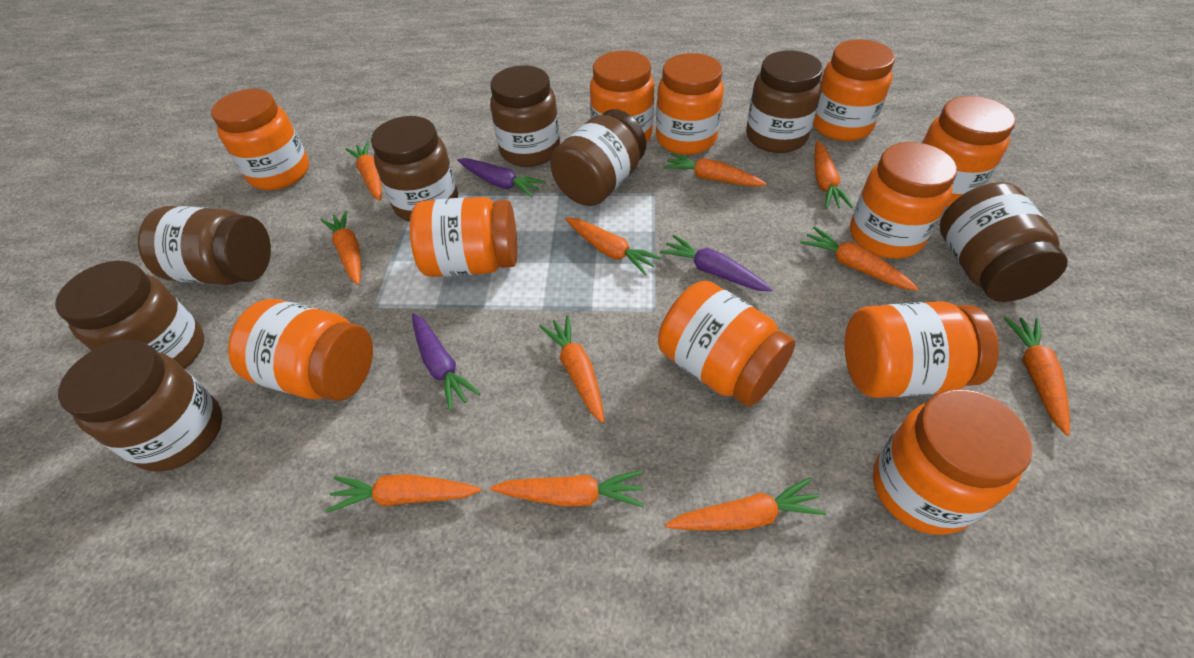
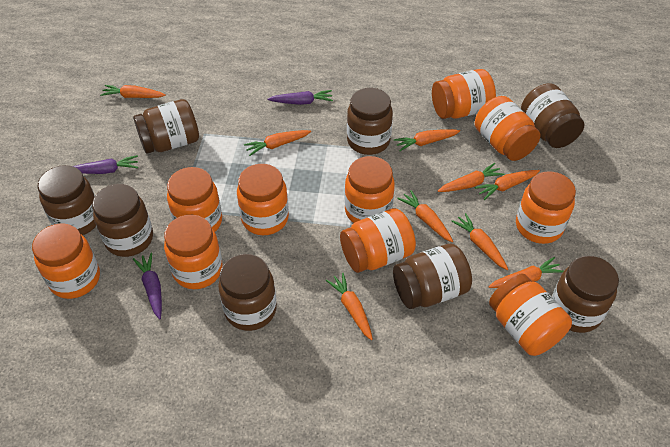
orange carrot: 11 -> 9
orange jar: 11 -> 10

